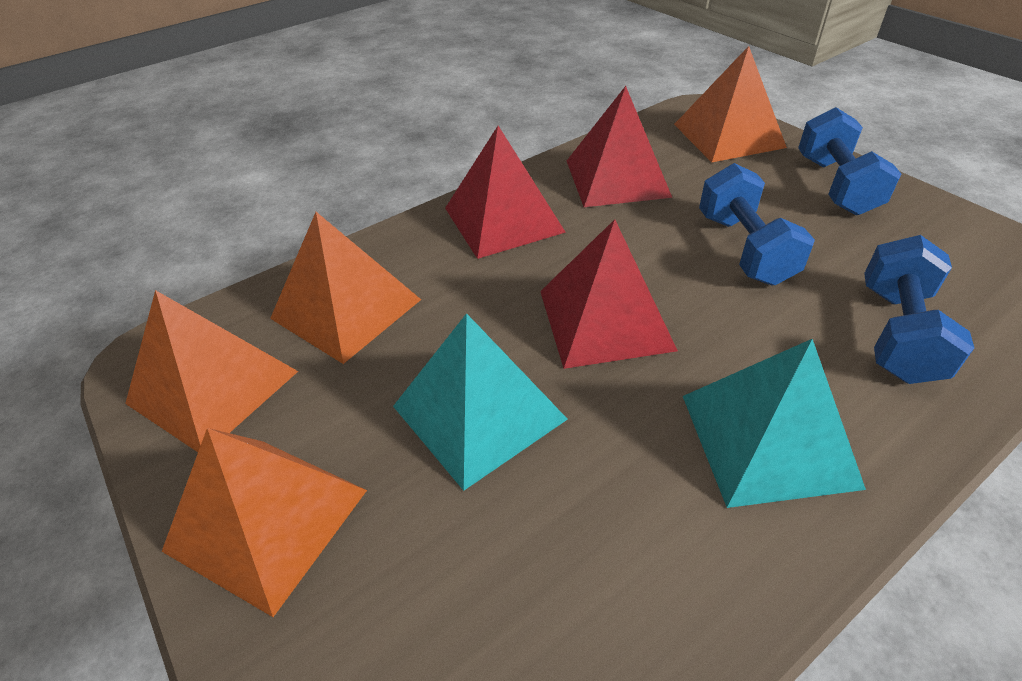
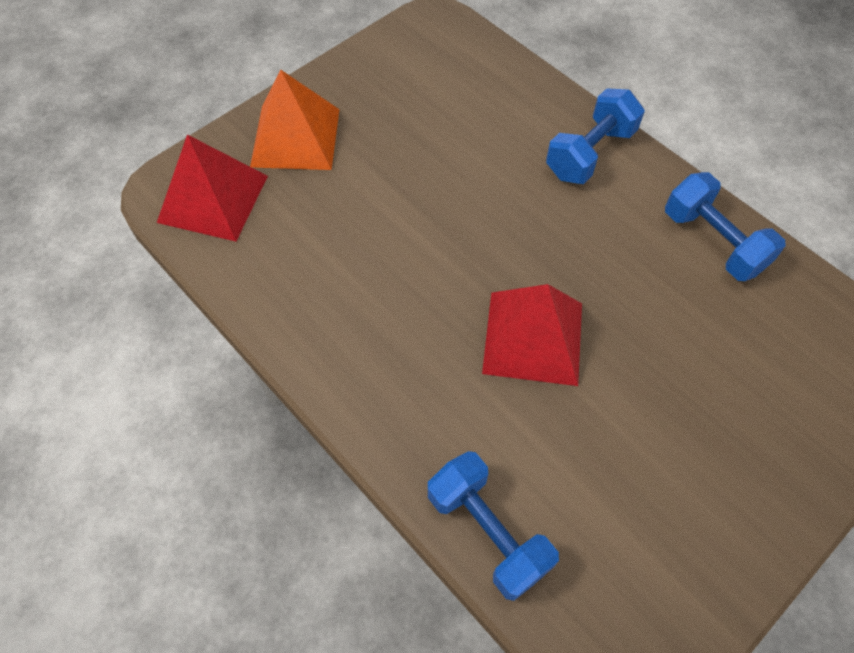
orange pyramid: 4 -> 1
red pyramid: 3 -> 2
turquoise pyramid: 2 -> 0

